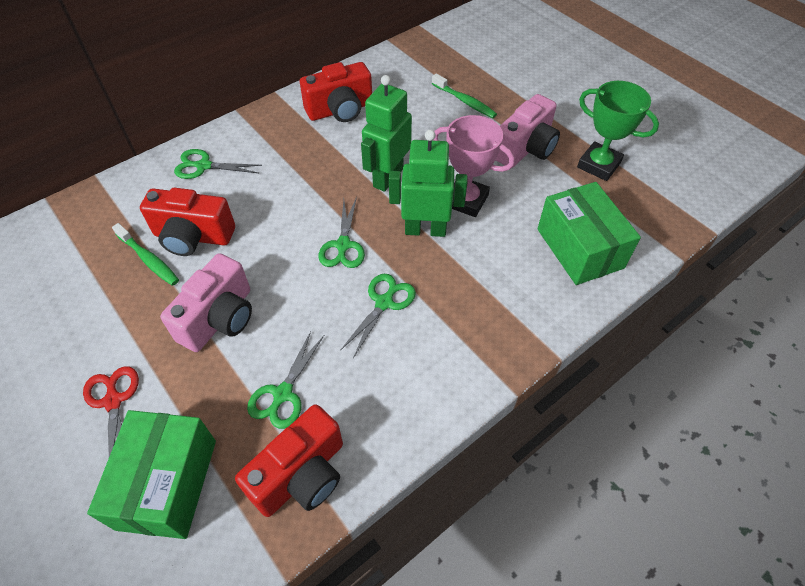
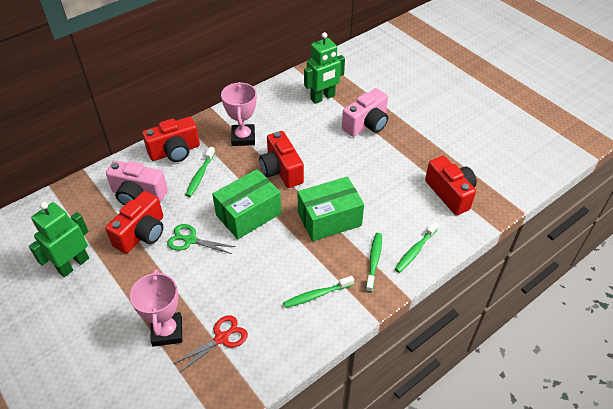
green scissors: 4 -> 1
green toothbrush: 2 -> 4
green trophy: 1 -> 0
pink trophy: 1 -> 2
red camera: 3 -> 4

